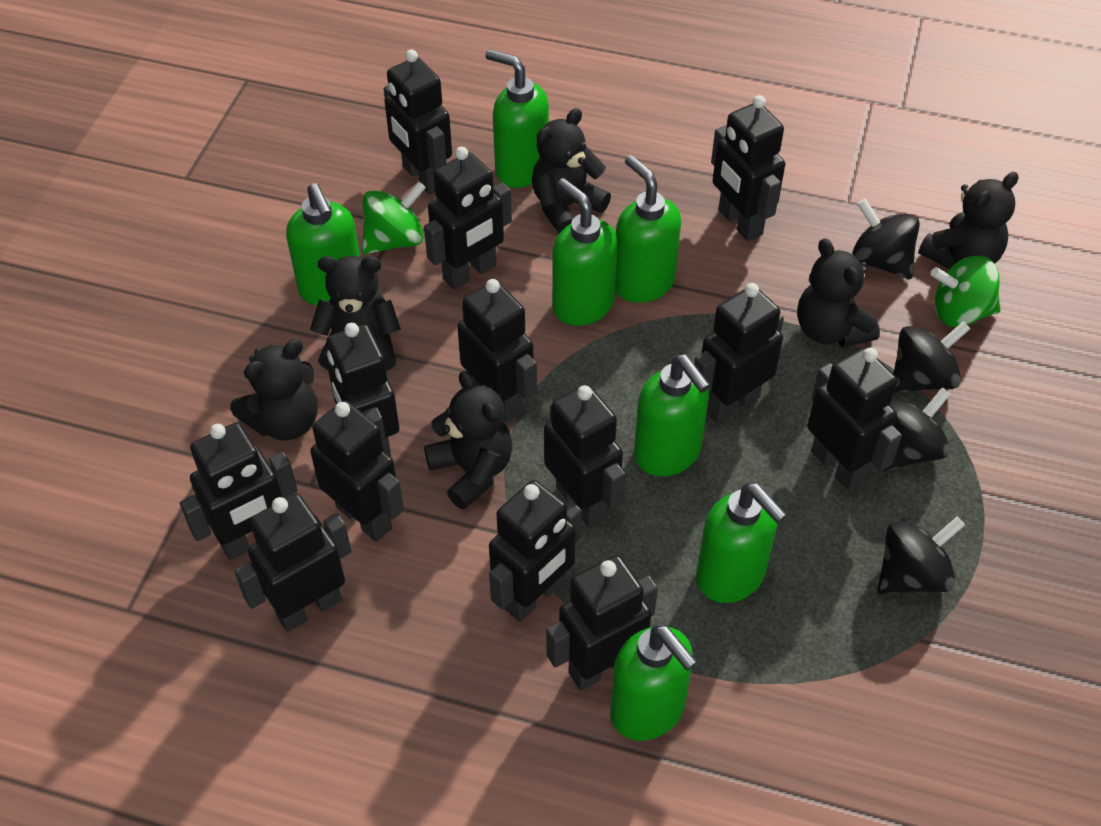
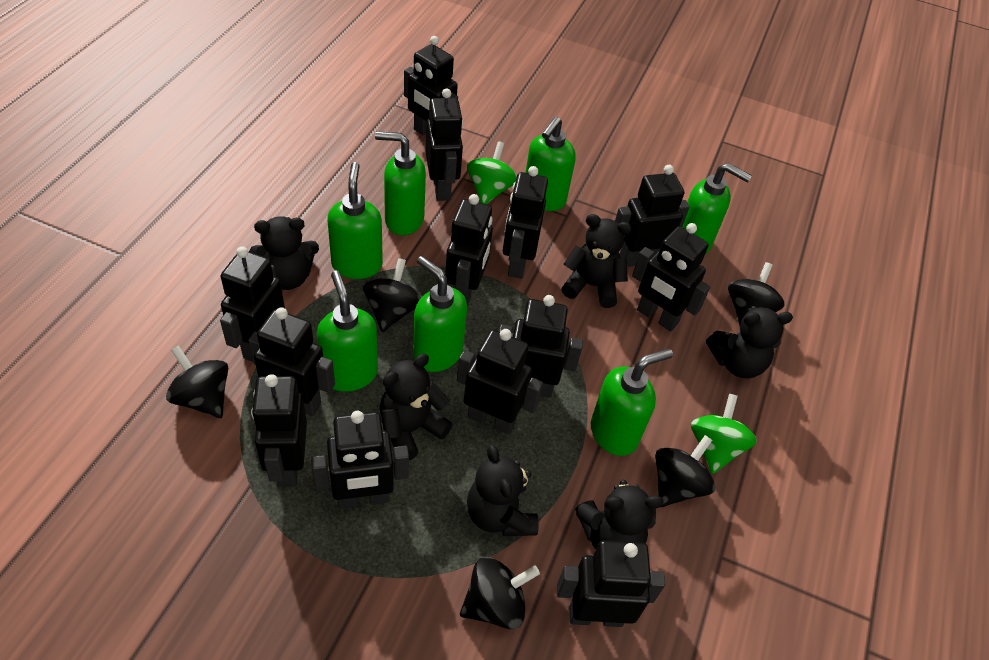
black spinning top: 4 -> 5

